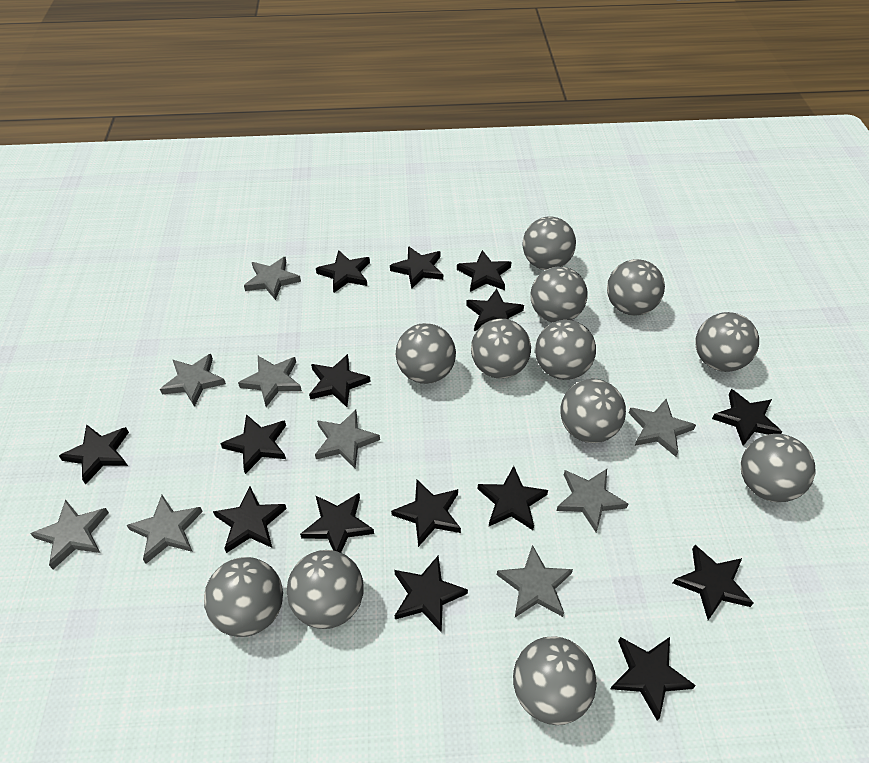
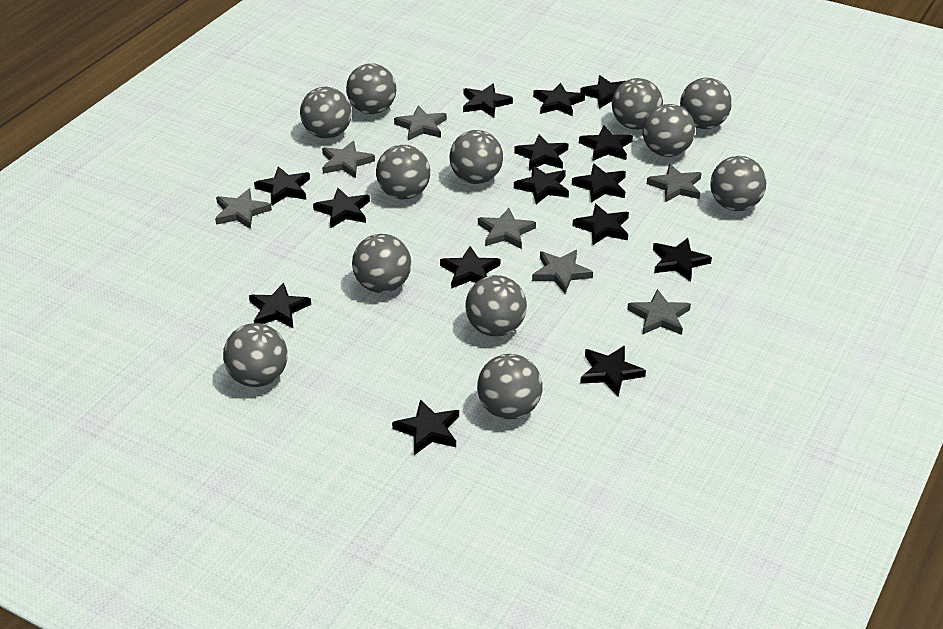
grey star: 9 -> 7

